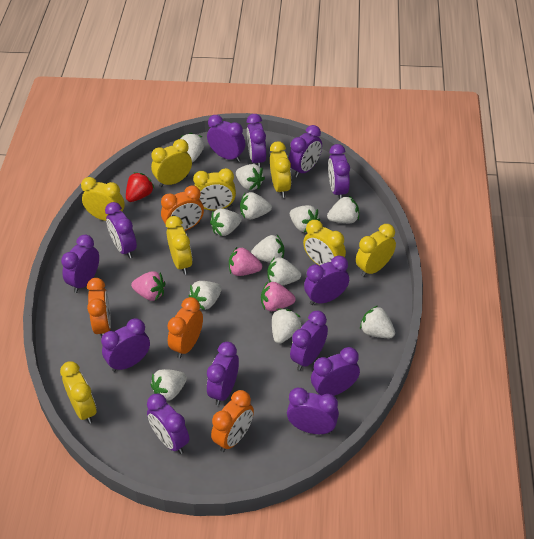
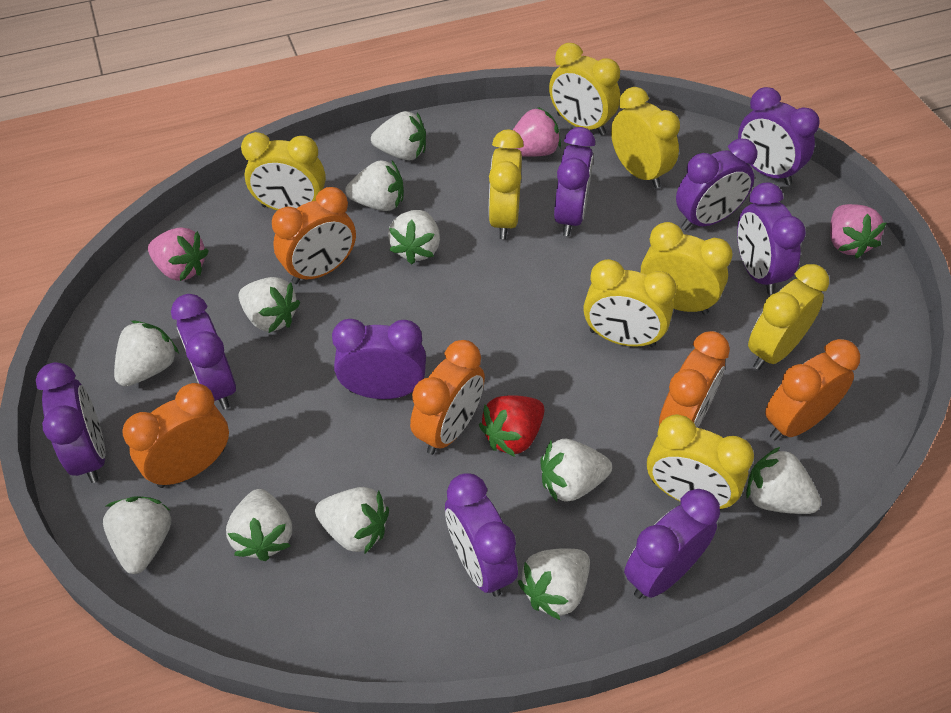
orange clock: 4 -> 5
purple clock: 13 -> 9
white strawberry: 12 -> 11

